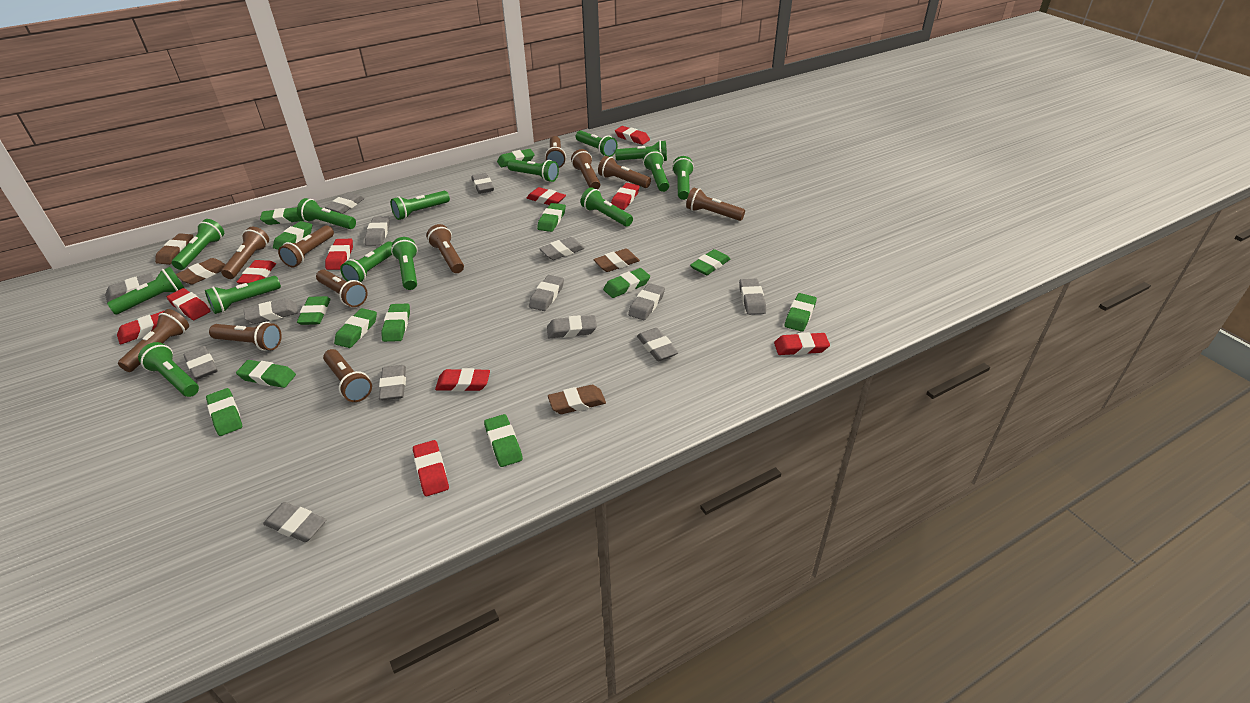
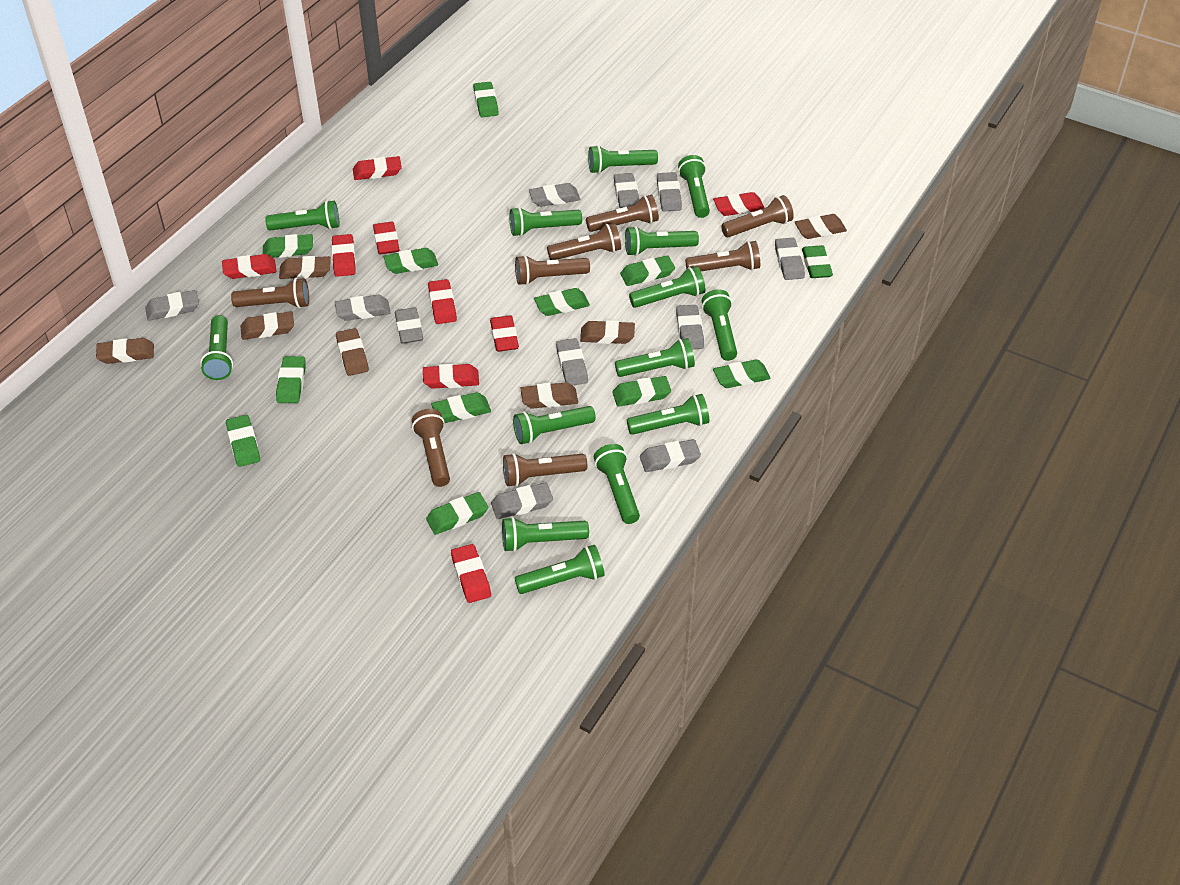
brown eraser: 4 -> 7
brown flashlight: 11 -> 8
green eraser: 13 -> 12
grey eraser: 14 -> 11
red eraser: 10 -> 9

